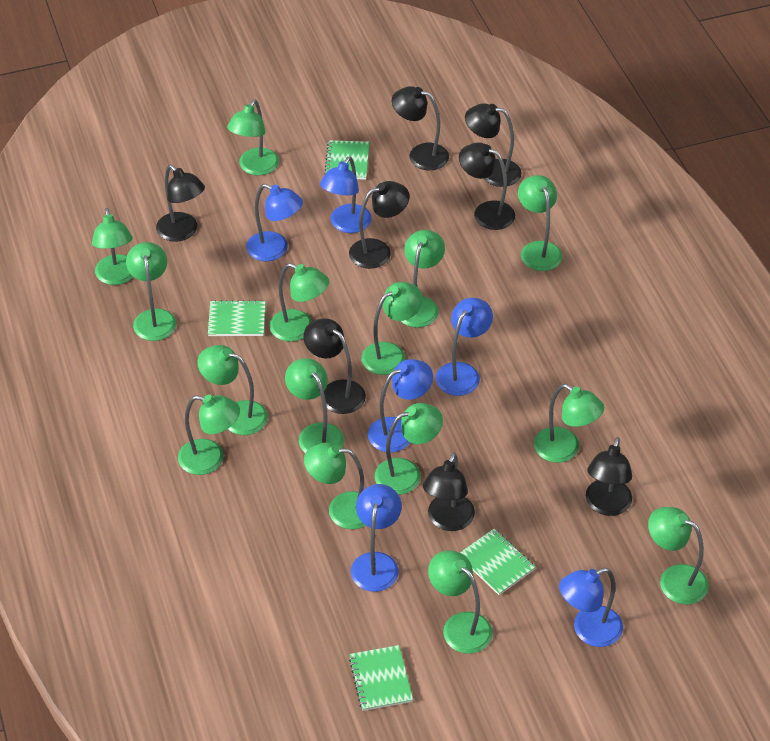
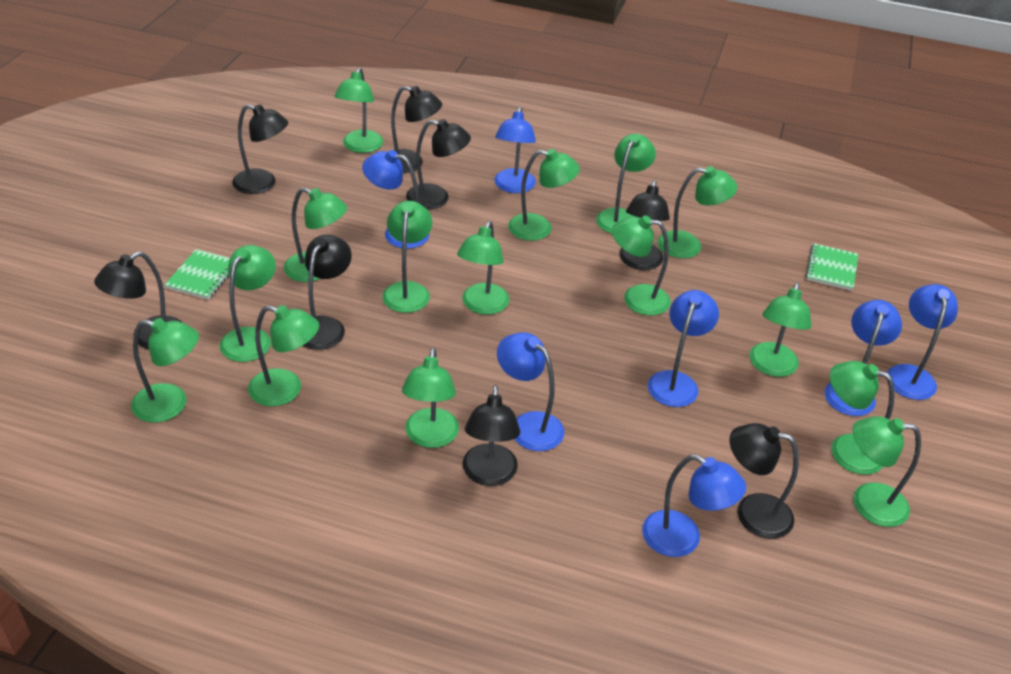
blue lamp: 6 -> 7
green notebook: 4 -> 2

